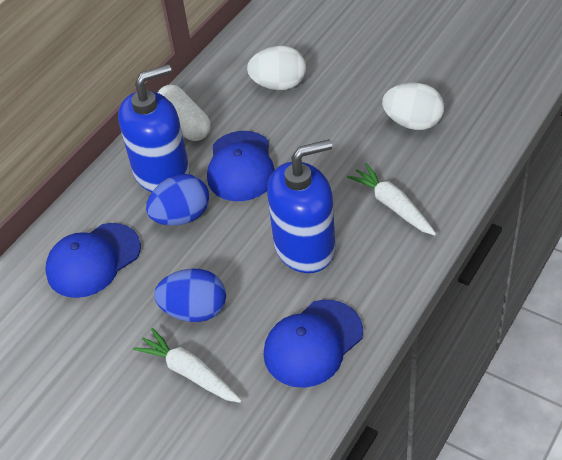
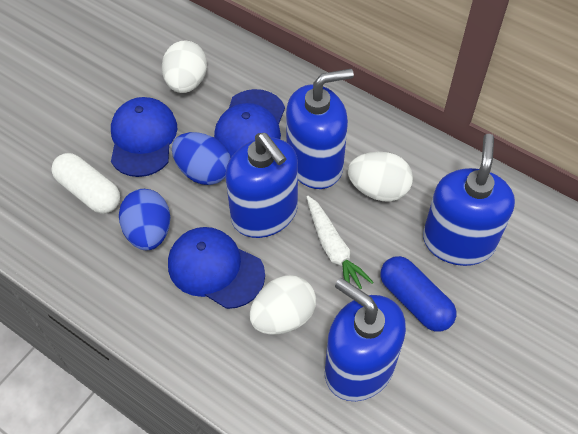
blue capsule: 0 -> 1
blue soap dispenser: 2 -> 4
white carrot: 2 -> 1
white egg: 2 -> 3

